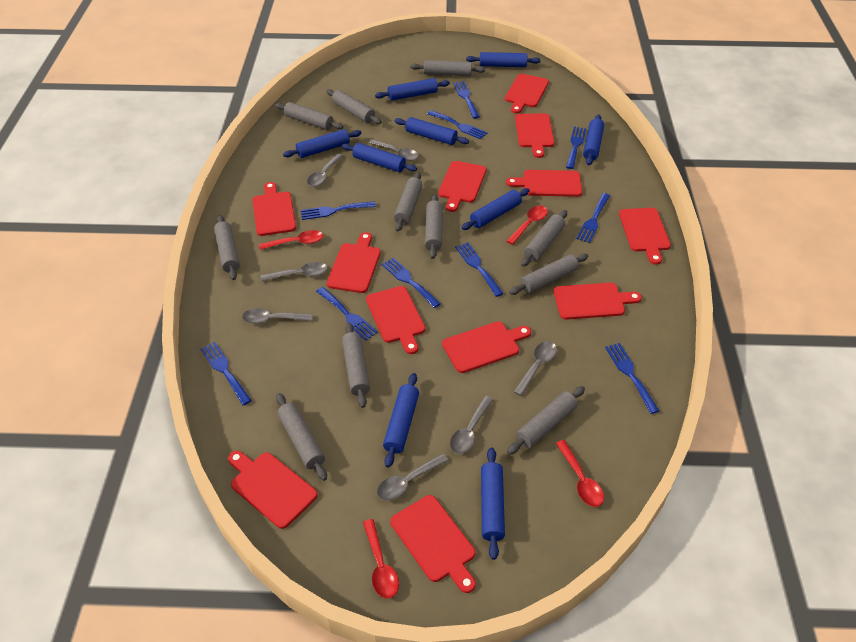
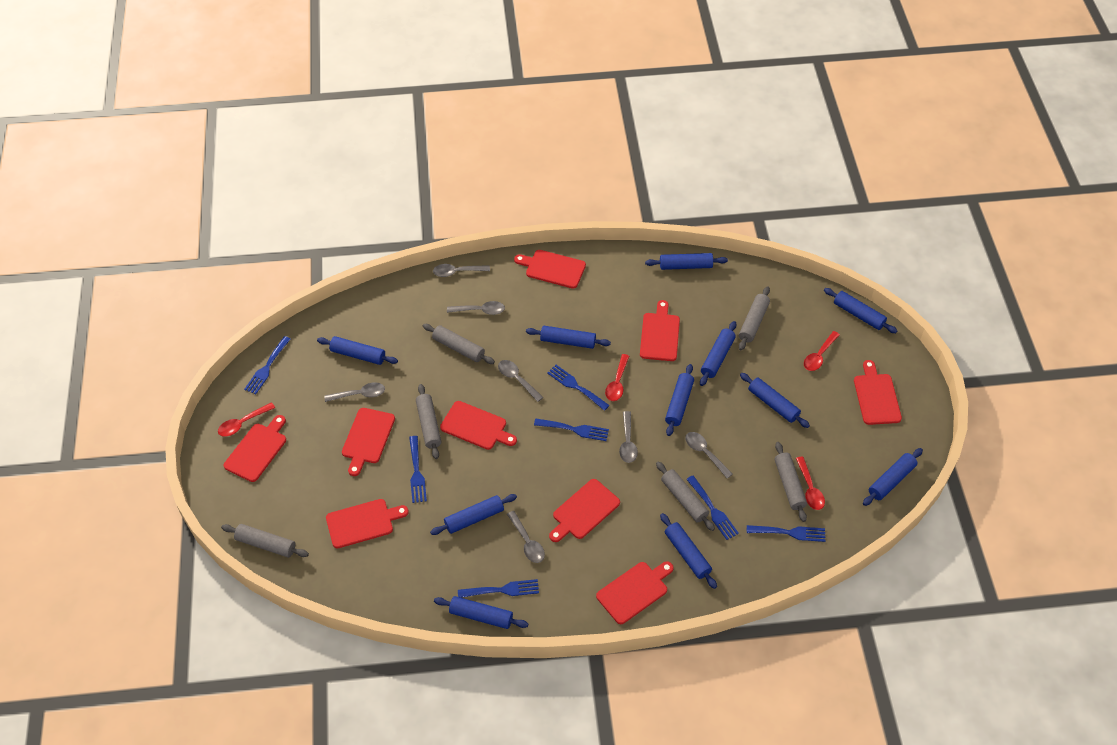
blue fork: 10 -> 7
blue rolling pin: 9 -> 11
grey rolling pin: 11 -> 6
red cutting board: 12 -> 9

